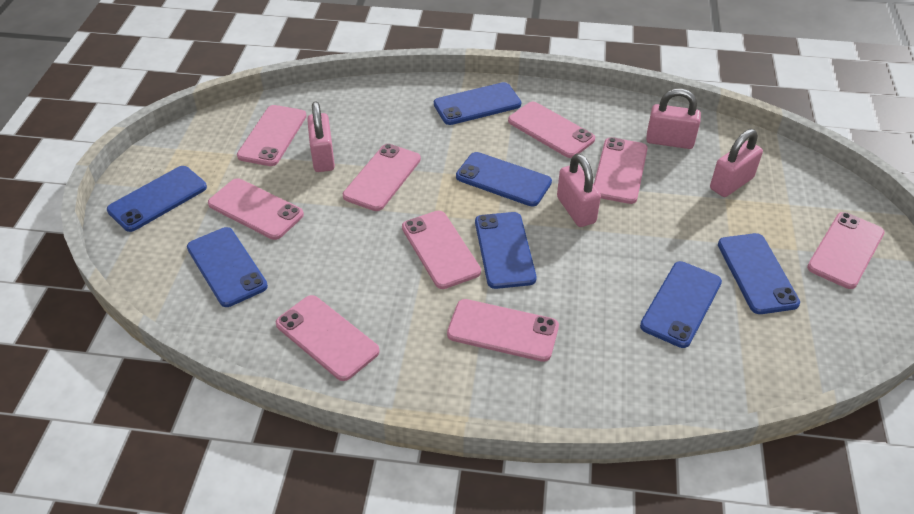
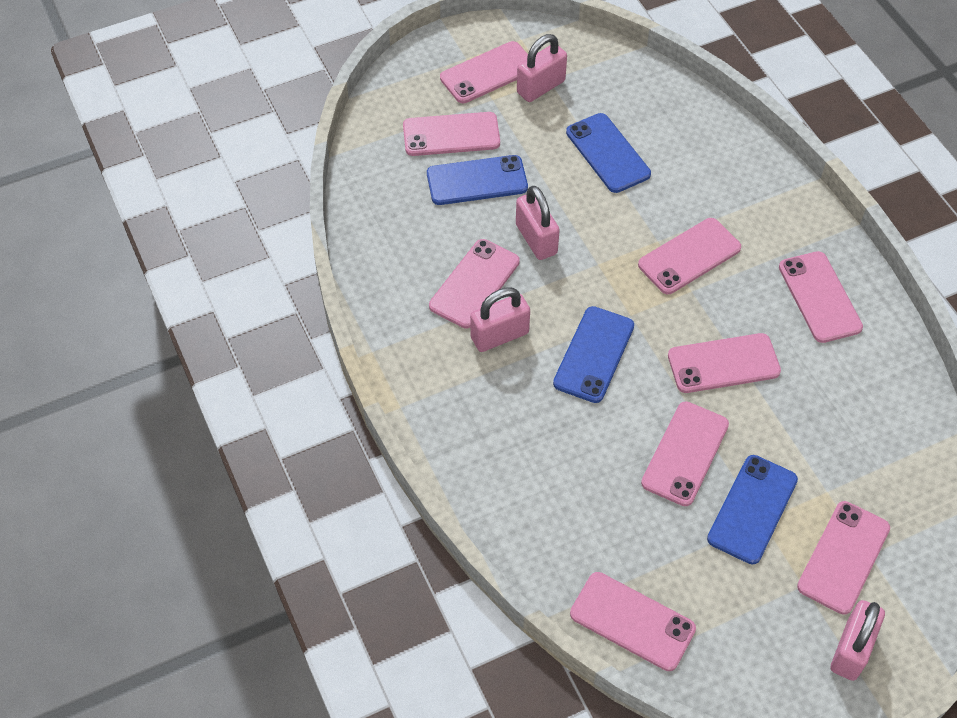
blue phone: 7 -> 4

